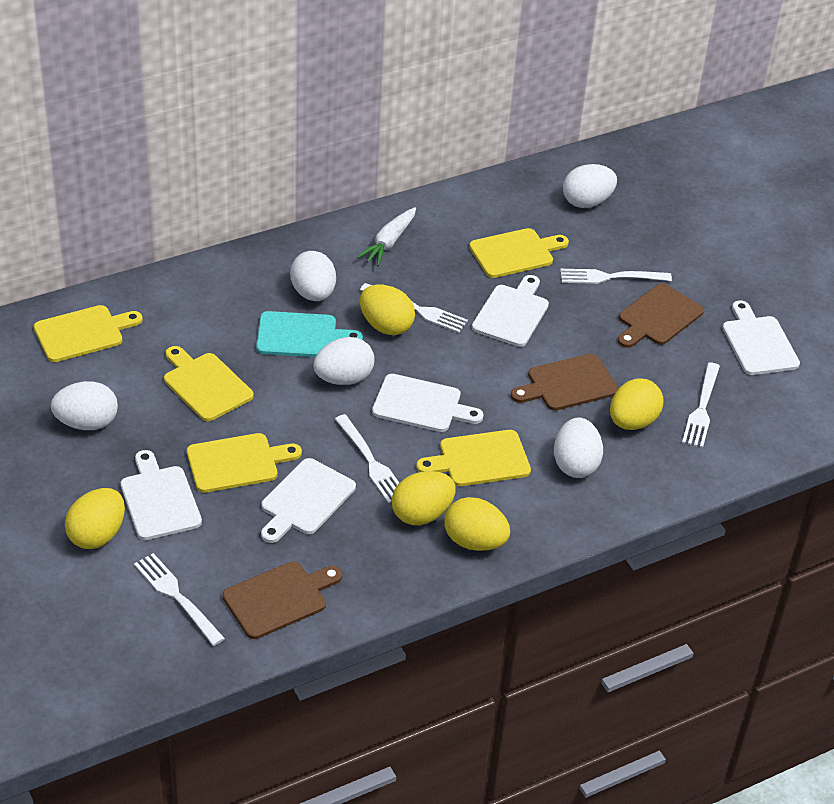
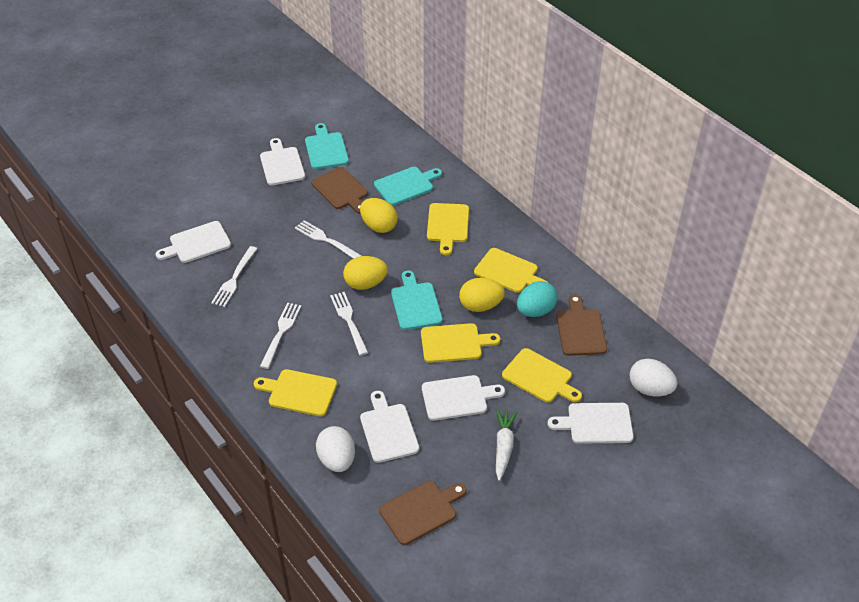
turquoise cutting board: 1 -> 3
turquoise egg: 0 -> 1
white egg: 5 -> 2
white fork: 5 -> 4
yellow egg: 5 -> 3

